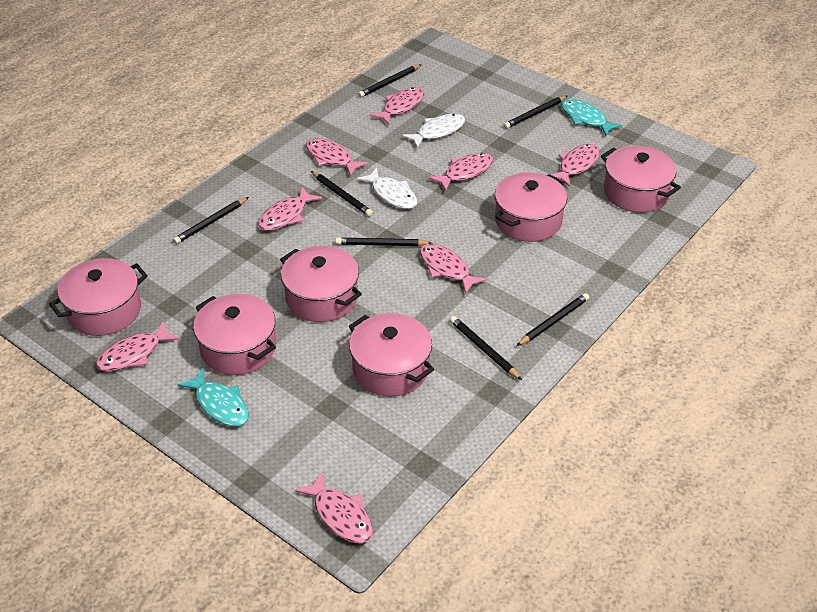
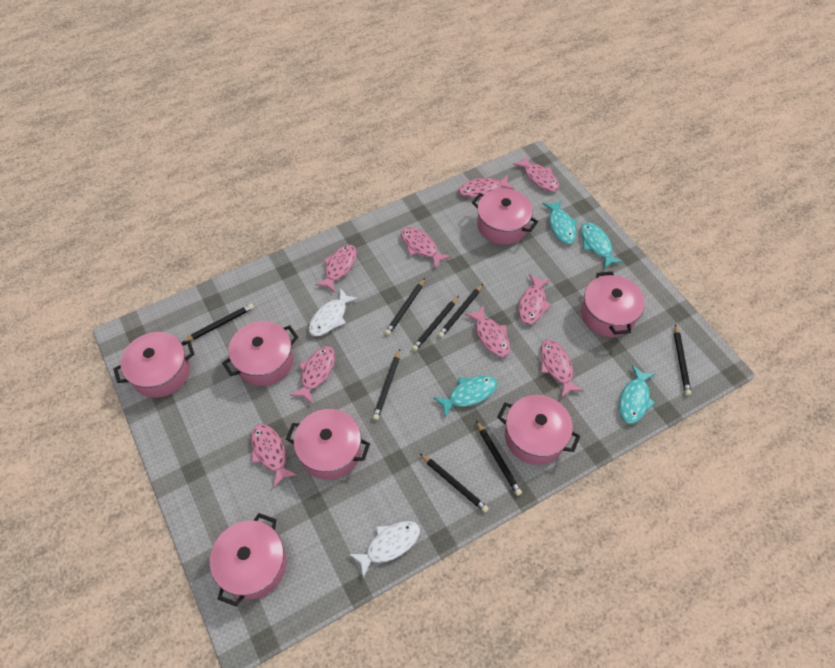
black pencil: 7 -> 8
pink fish: 8 -> 9
pink pot: 6 -> 7
turquoise fish: 2 -> 4

